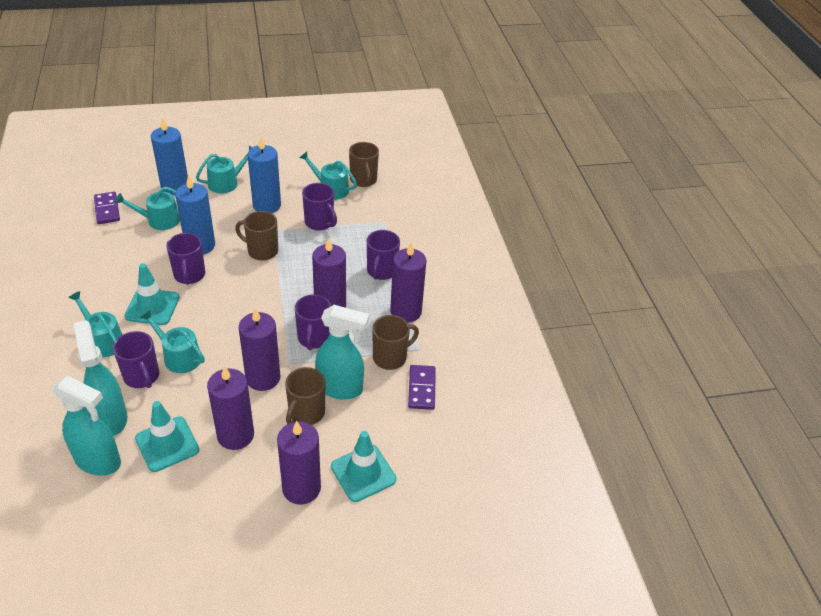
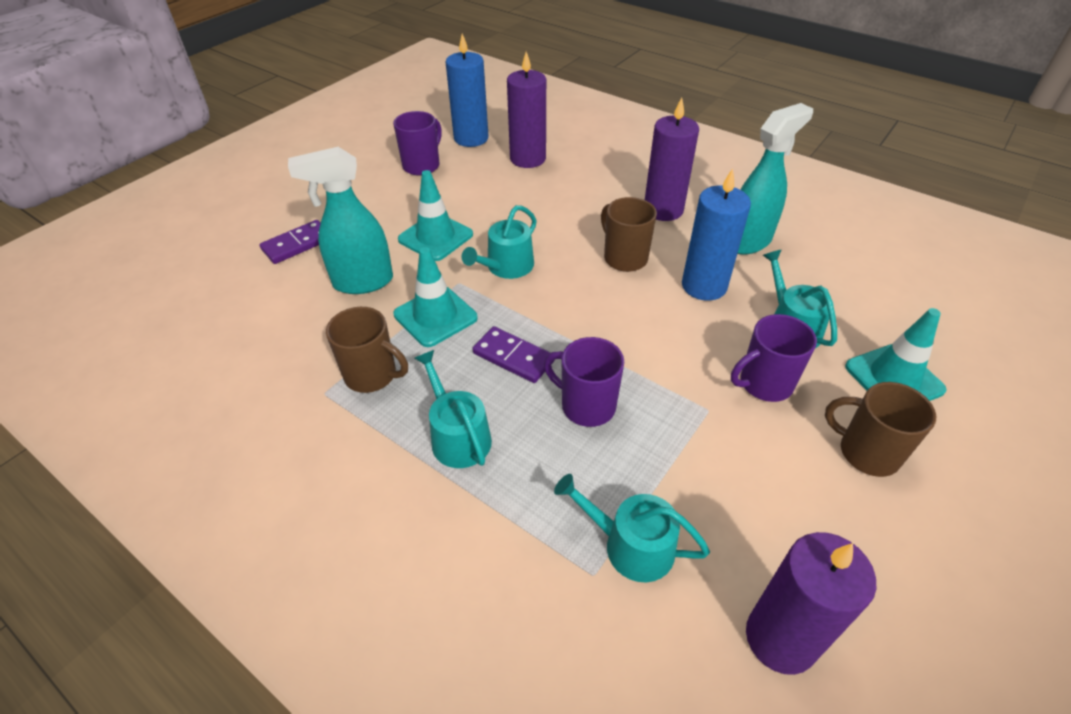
blue candle: 3 -> 2
brown mug: 4 -> 3
purple candle: 5 -> 3
purple mug: 5 -> 3
turquoise spray bottle: 3 -> 2
turquoise watering can: 5 -> 4

